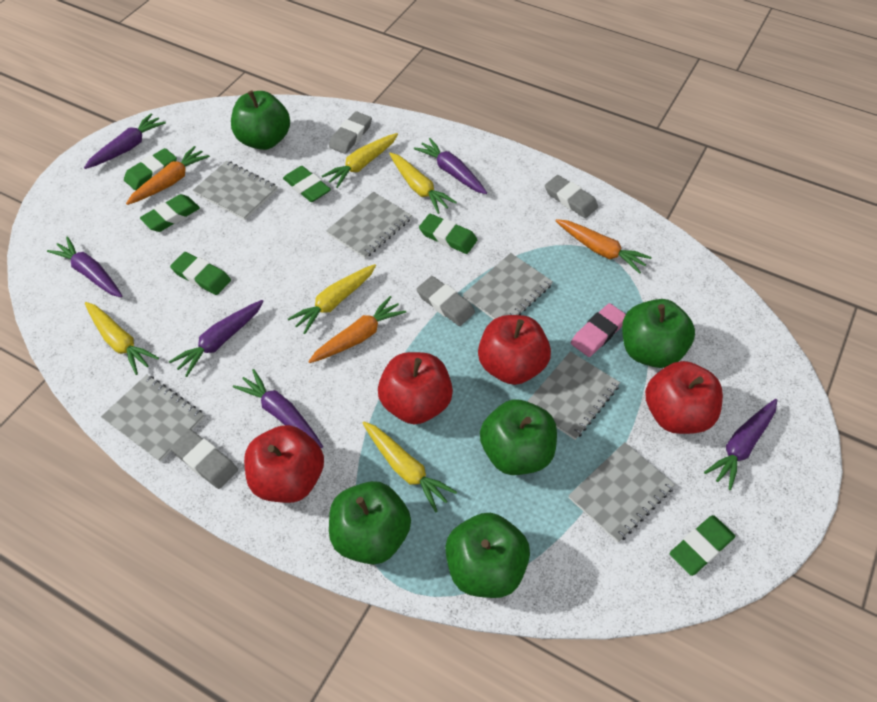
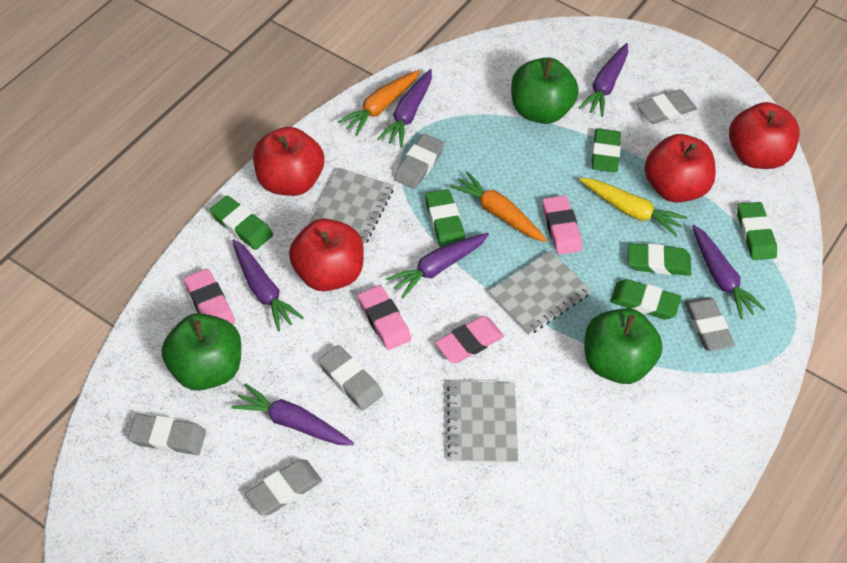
green apple: 5 -> 3
grey eraser: 4 -> 6
grey notebook: 6 -> 3
orange carrot: 3 -> 2
pink eraser: 1 -> 4
yellow carrot: 5 -> 1

